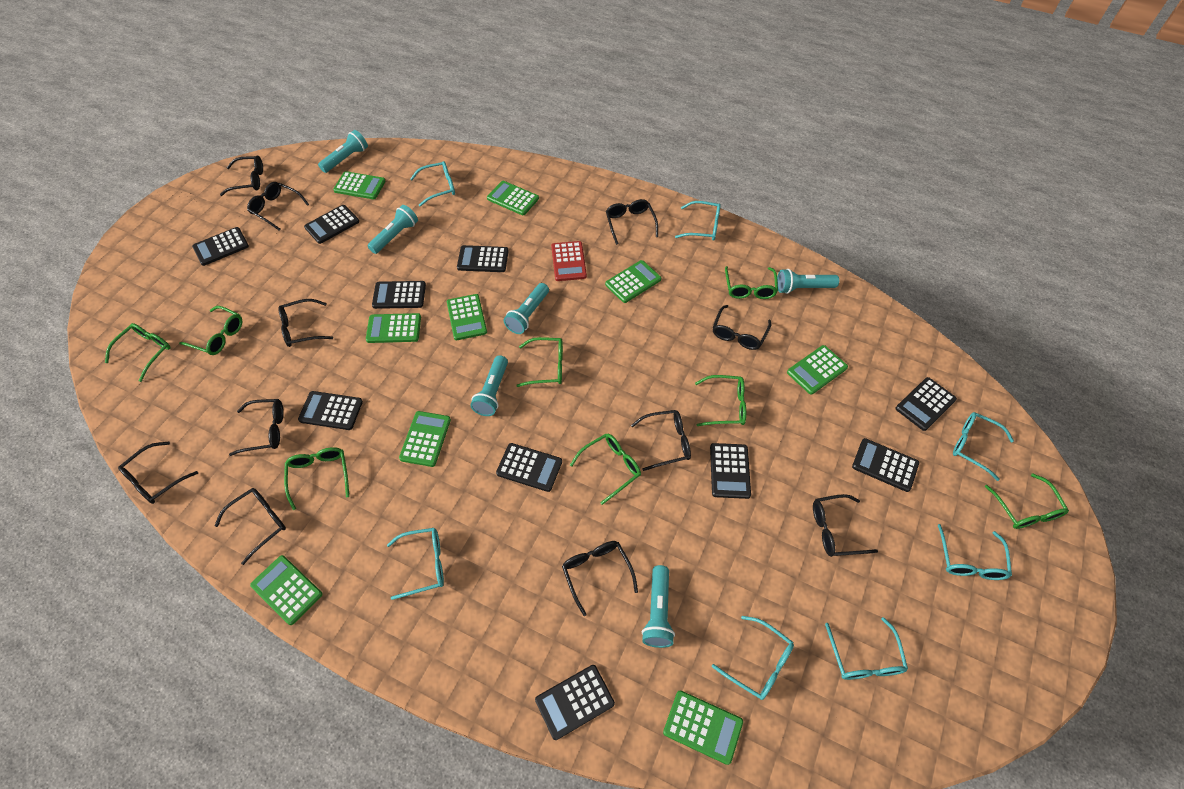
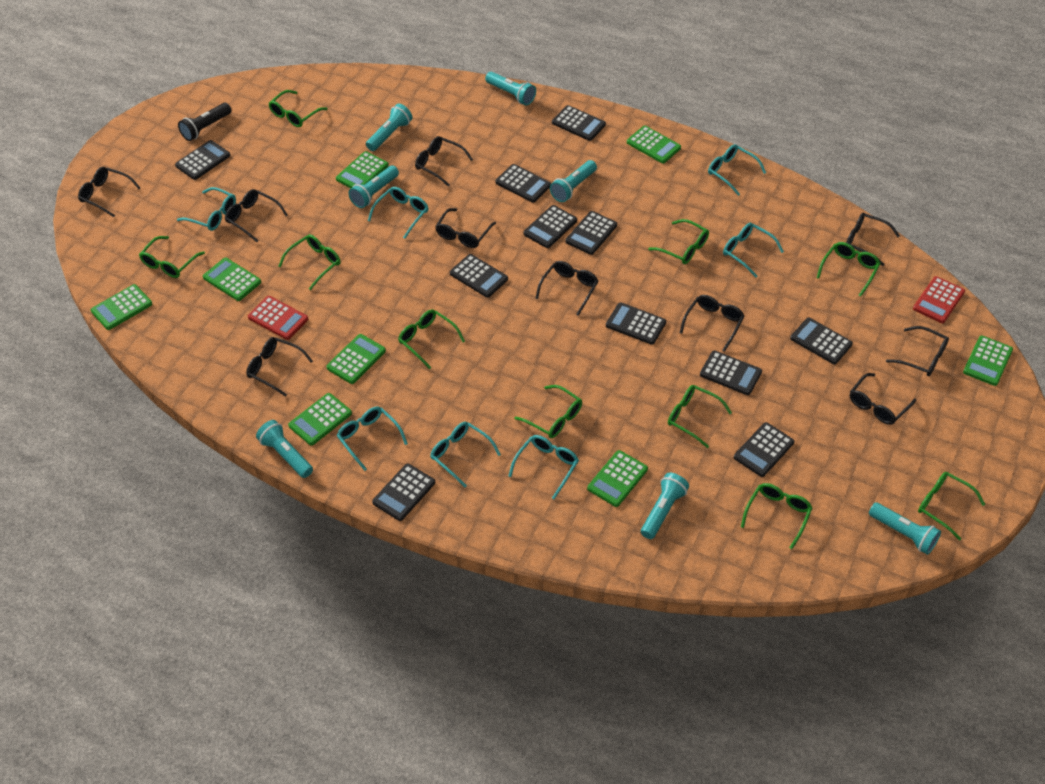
black calculator: 10 -> 11
black flashlight: 0 -> 1
black glasses: 11 -> 10
green calculator: 9 -> 8
green glasses: 8 -> 10
red calculator: 1 -> 2
turquoise flashlight: 6 -> 7

